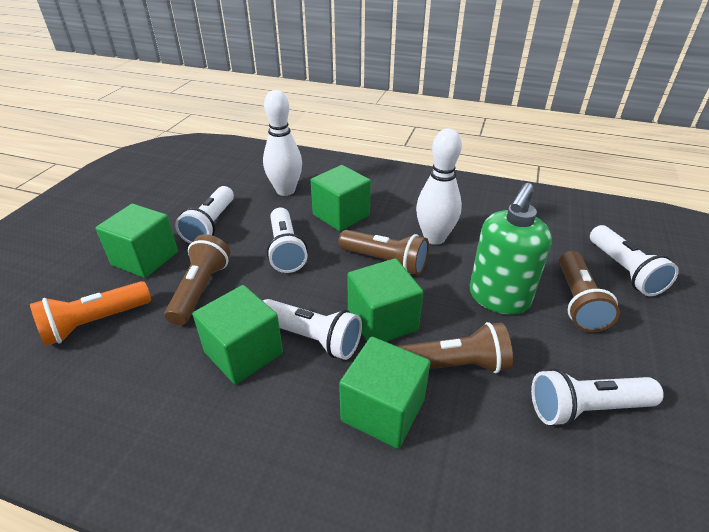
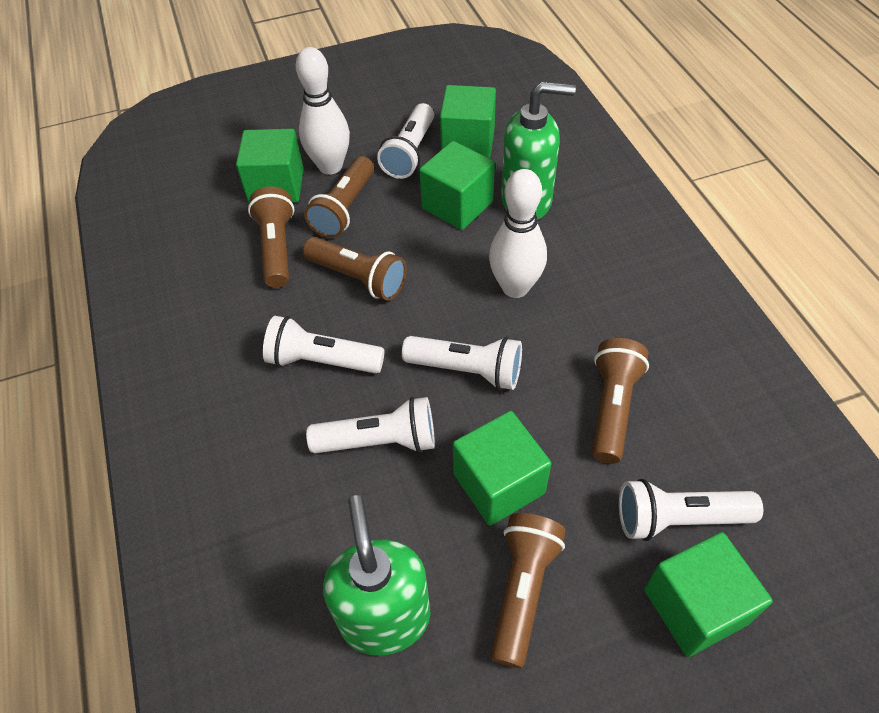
brown flashlight: 4 -> 5
green soap dispenser: 1 -> 2
orange flashlight: 1 -> 0

